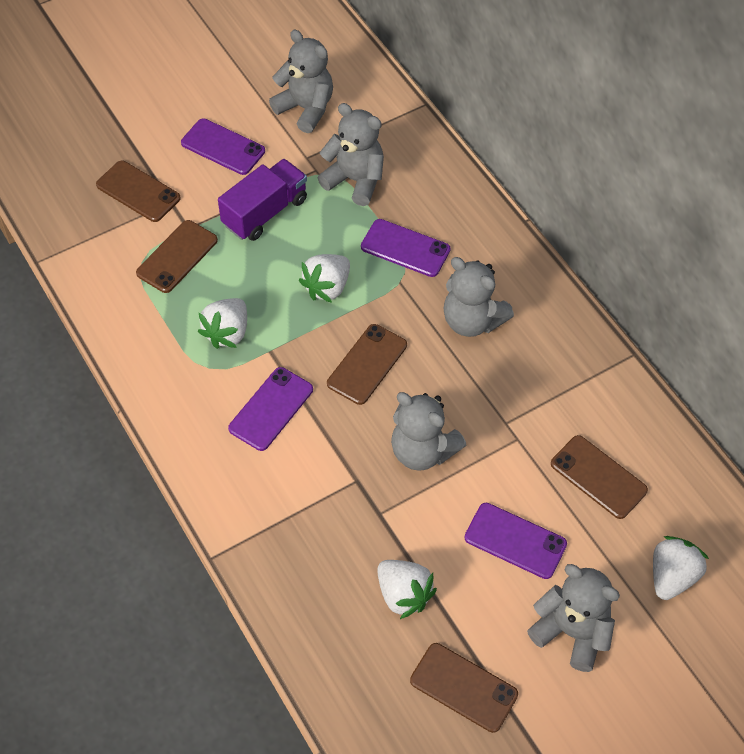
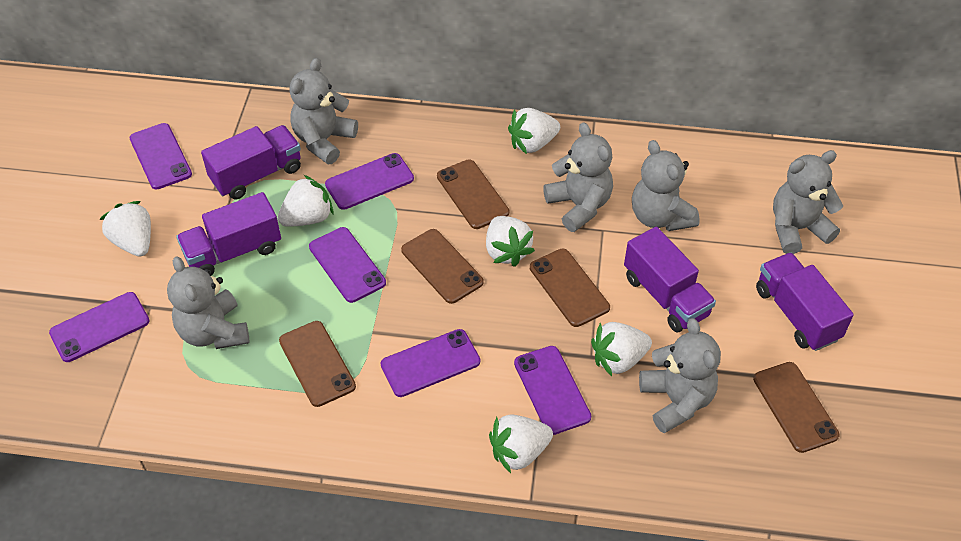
grey teddy bear: 5 -> 6
purple phone: 4 -> 6
purple truck: 1 -> 4
white strawberry: 4 -> 6

